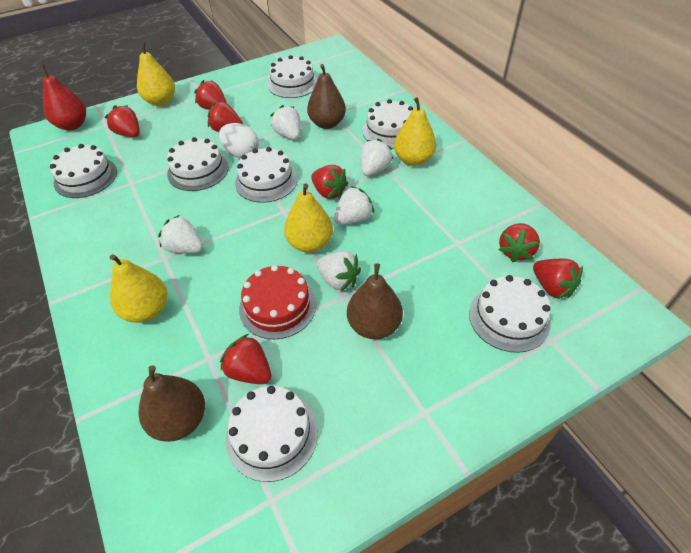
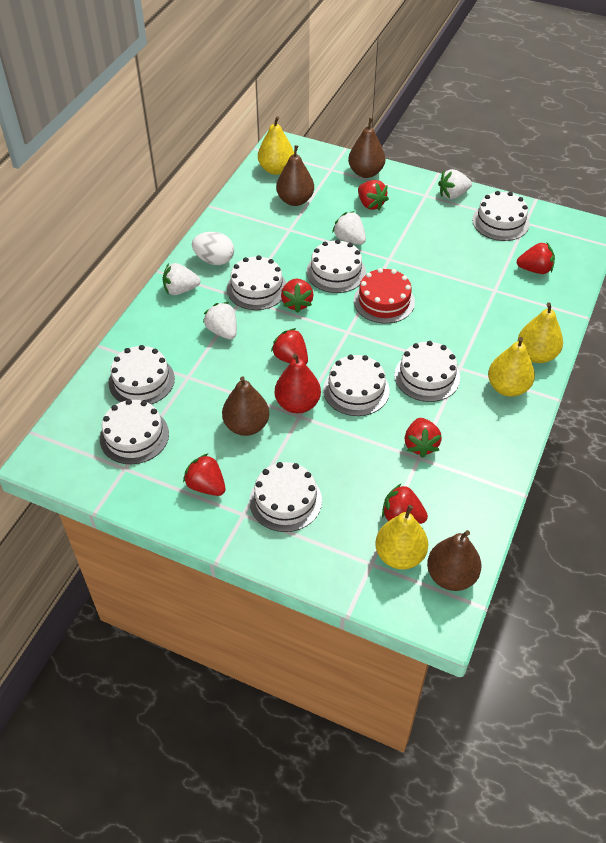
brown pear: 3 -> 4
white cake: 7 -> 8
white strawberry: 5 -> 4

